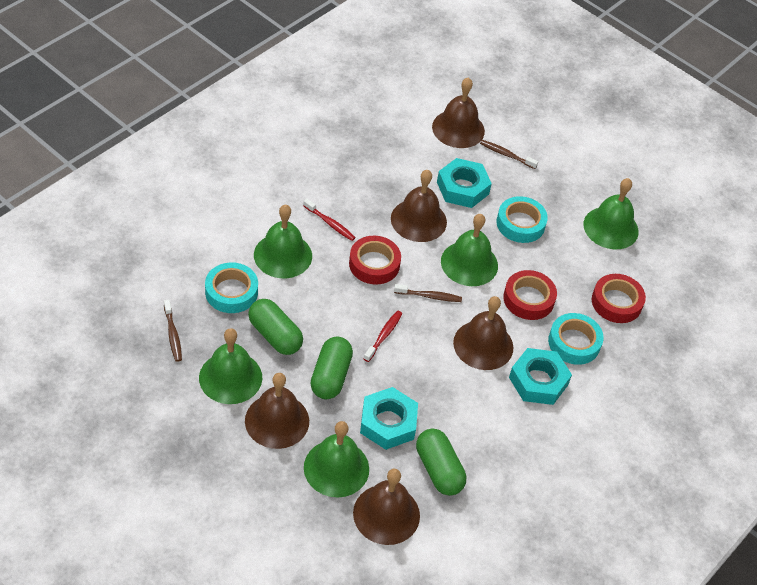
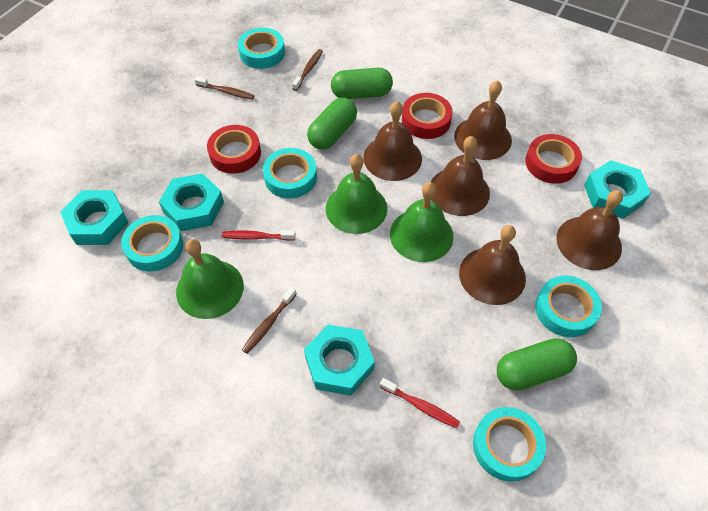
green bell: 5 -> 3
turquoise nut: 3 -> 4
turquoise tape: 3 -> 5

